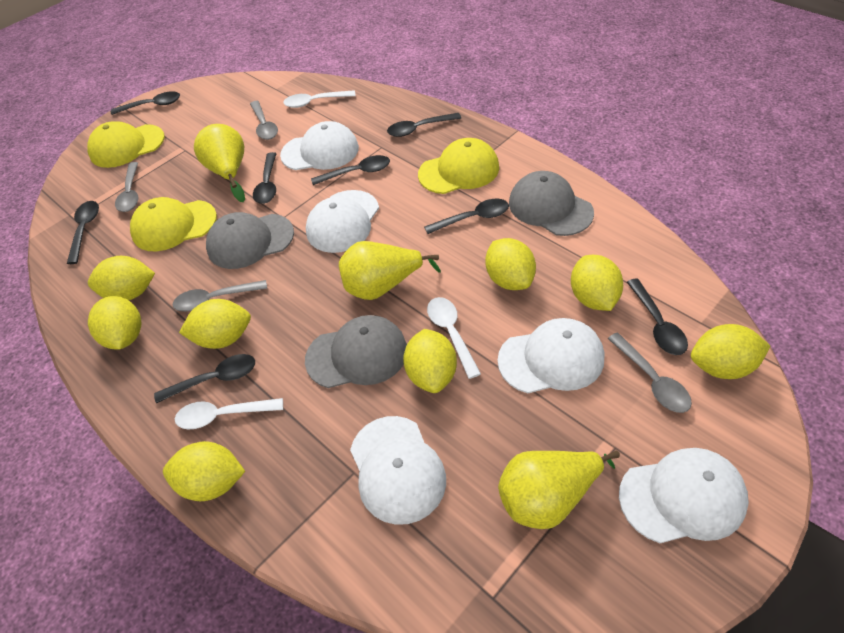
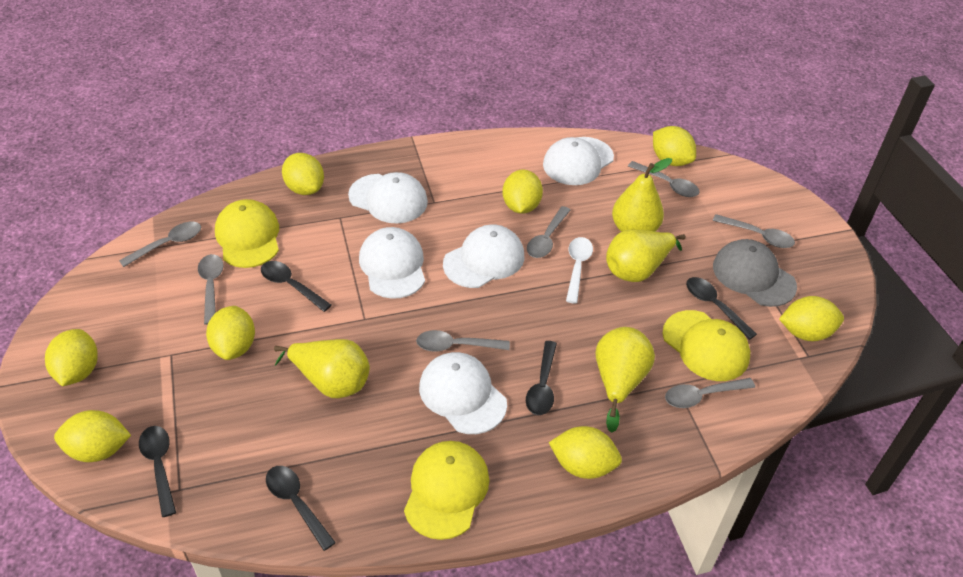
black spoon: 8 -> 5
grey cap: 3 -> 1
grey spoon: 4 -> 7
white spoon: 3 -> 1
yellow pear: 3 -> 4

